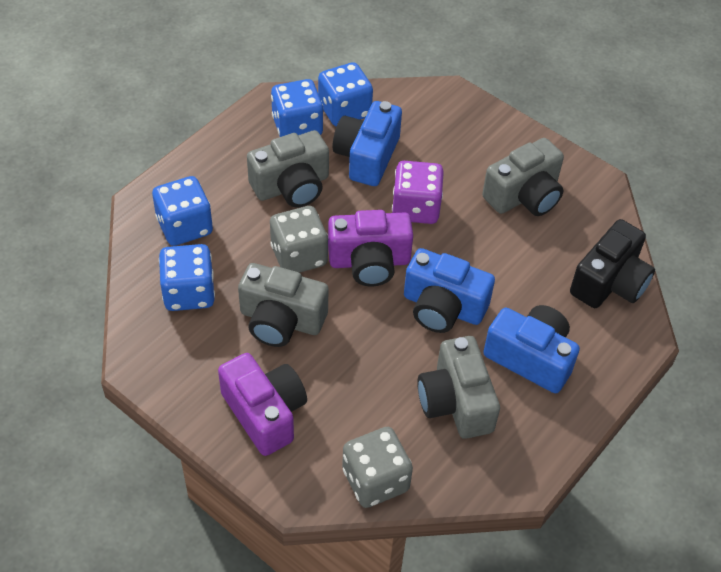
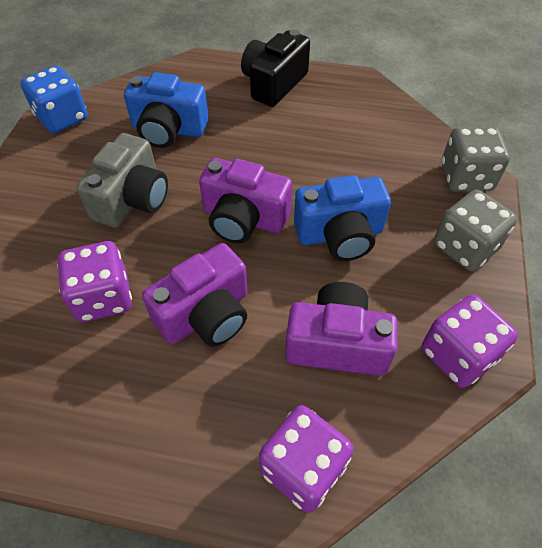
blue camera: 3 -> 2
blue dice: 4 -> 1
grey camera: 4 -> 1
purple camera: 2 -> 3
purple dice: 1 -> 3

